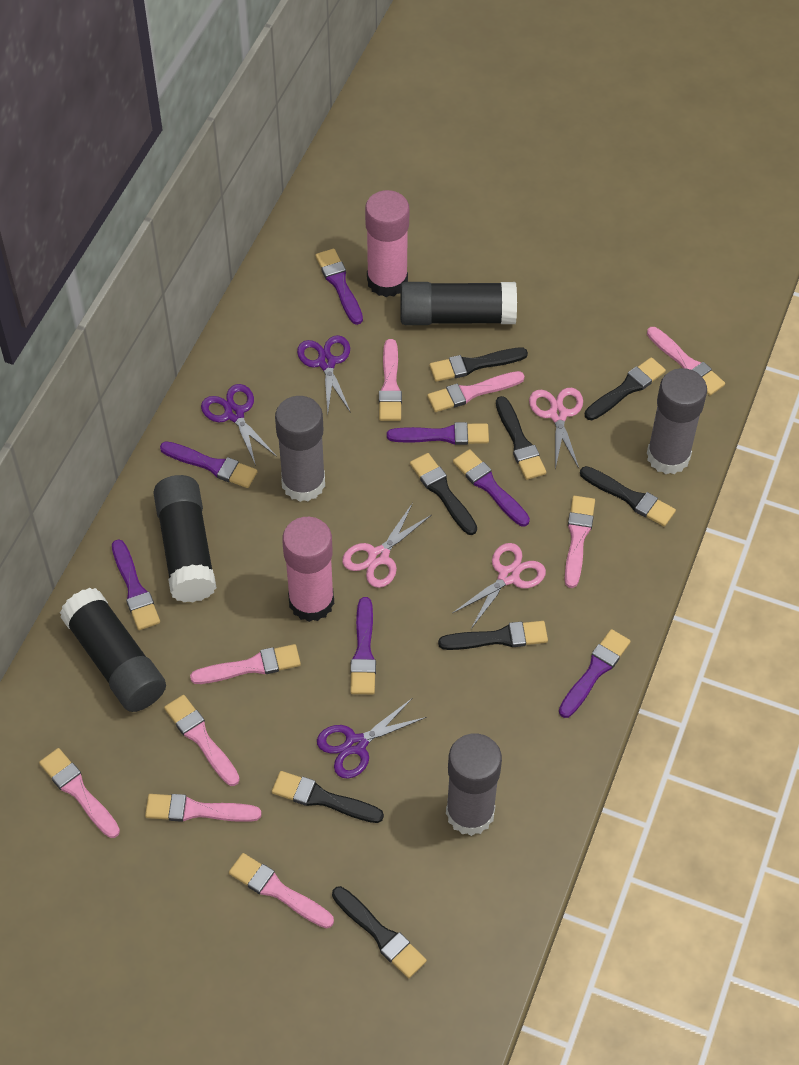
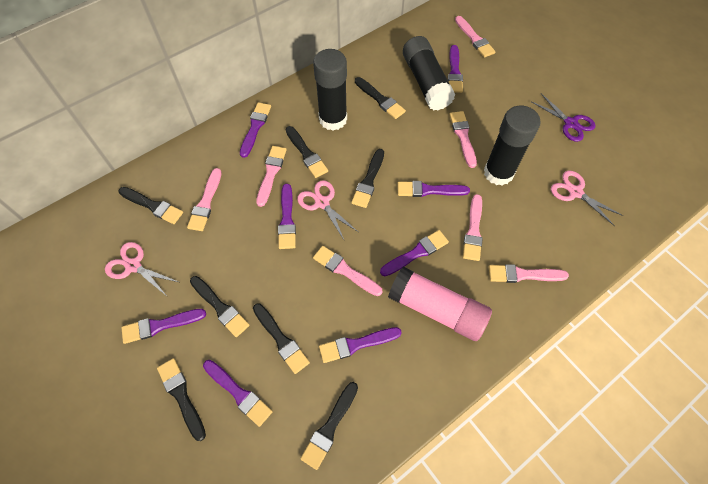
grey glue stick: 3 -> 0
pink brush: 9 -> 7
pink glue stick: 2 -> 1
purple brush: 7 -> 8
purple scissors: 3 -> 1

